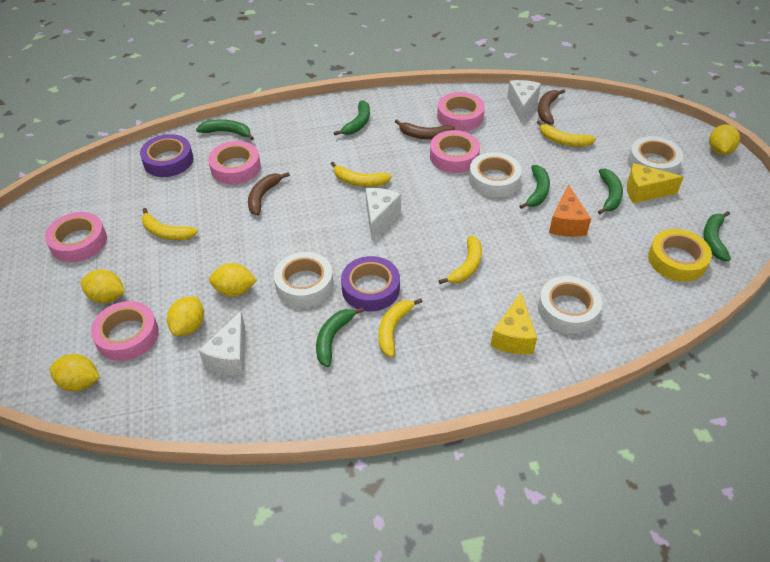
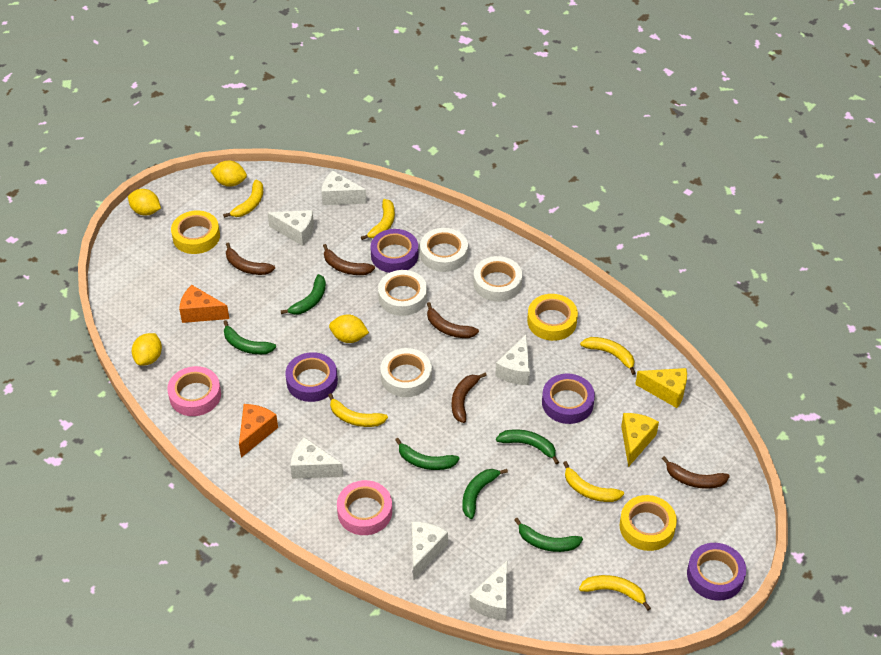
brown banana: 3 -> 5
orange cheese: 1 -> 2
pink tape: 5 -> 2
purple tape: 2 -> 4
white cheese: 3 -> 6
yellow banana: 5 -> 6
yellow lemon: 5 -> 4
yellow tape: 1 -> 3

